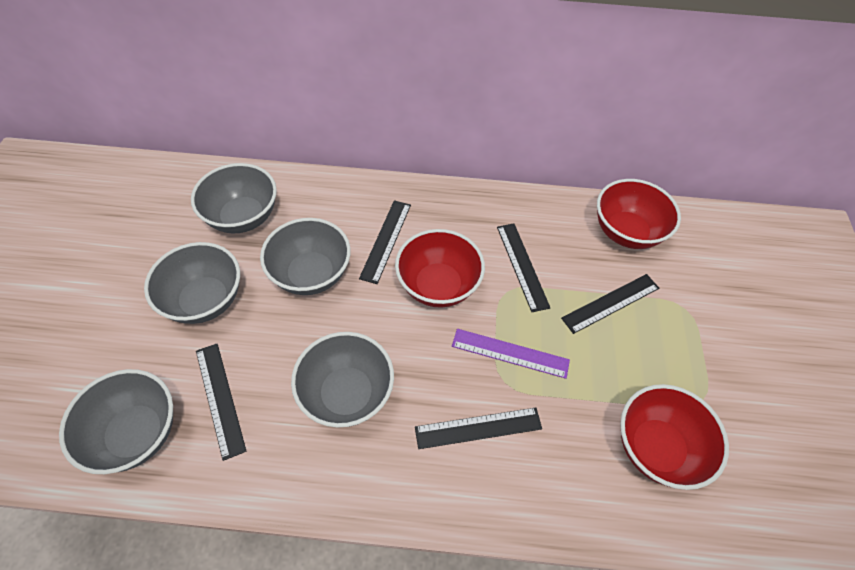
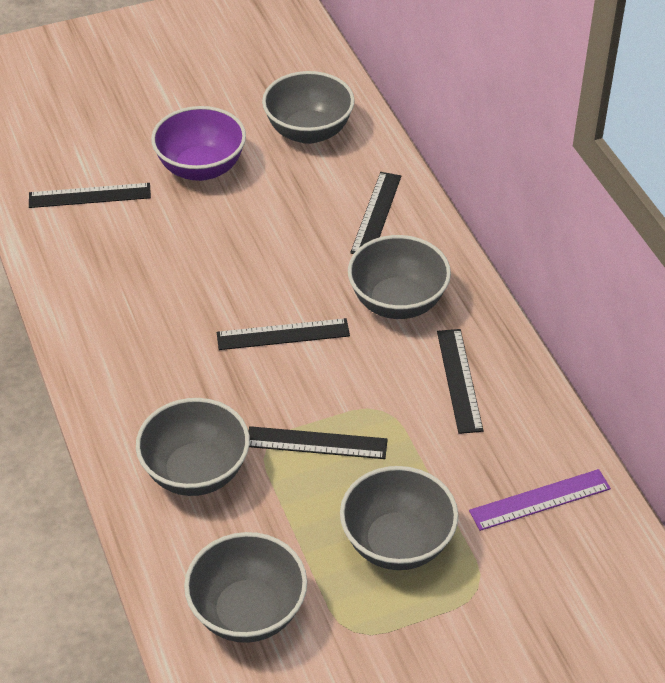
purple bowl: 0 -> 1
red bowl: 3 -> 0

